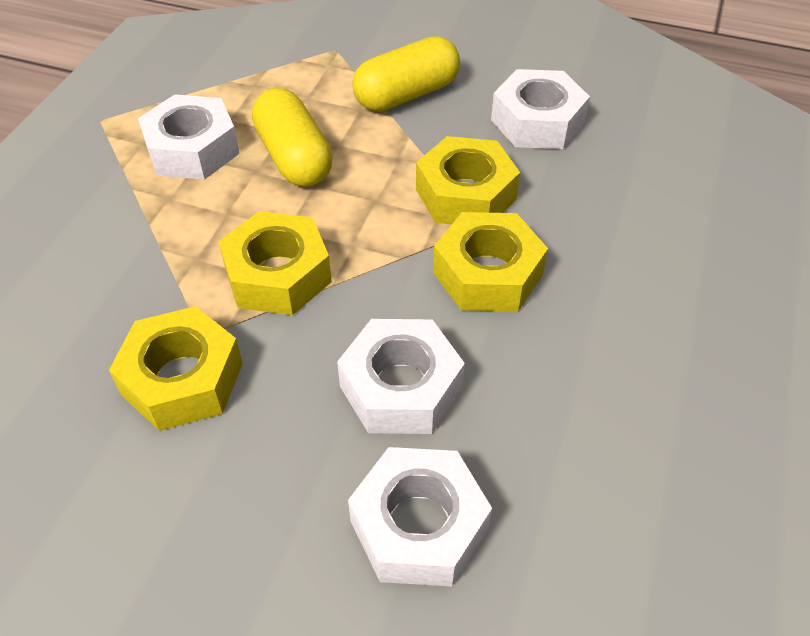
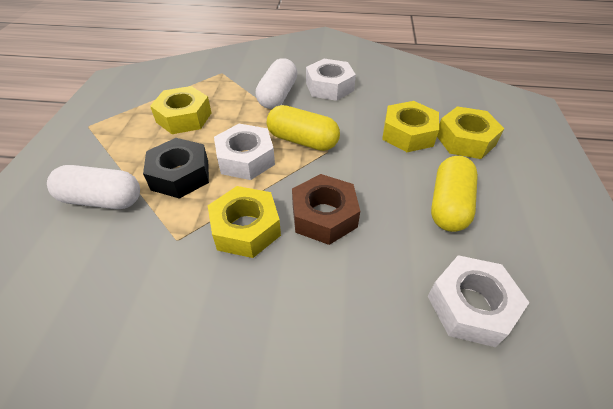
black nut: 0 -> 1
brown nut: 0 -> 1
white capsule: 0 -> 2
white nut: 4 -> 3

